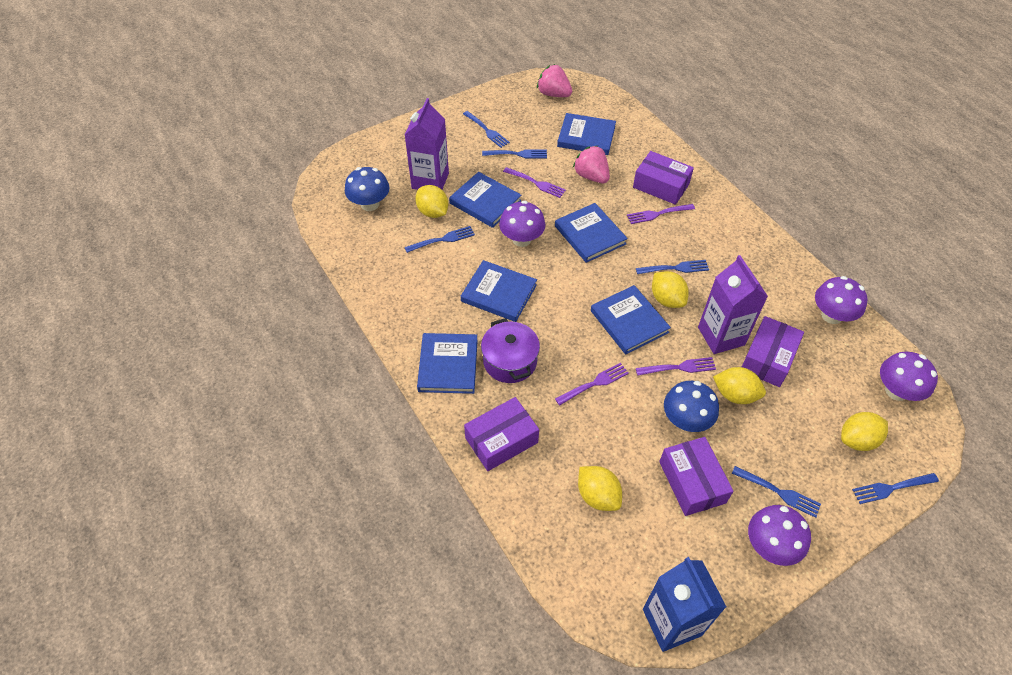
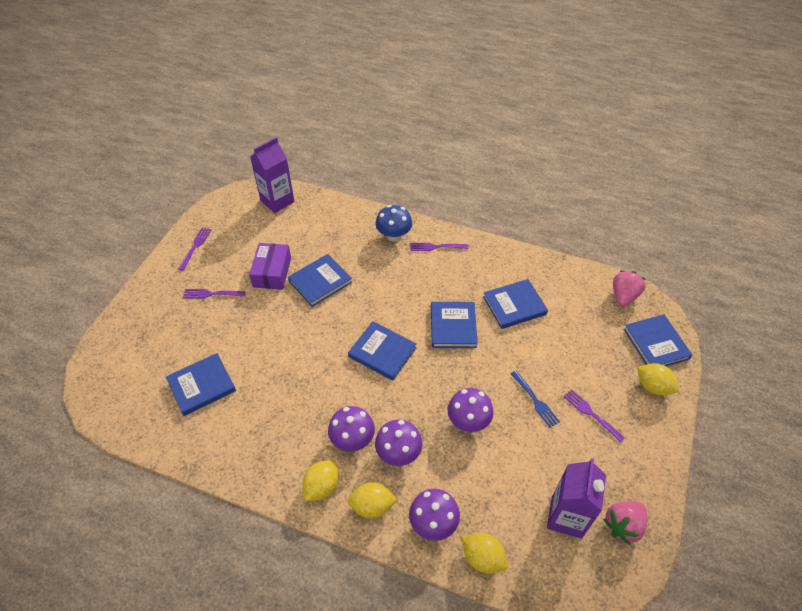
blue carton: 1 -> 0
blue fork: 6 -> 1
blue mushroom: 2 -> 1
purple box: 4 -> 1
purple pot: 1 -> 0
yellow lemon: 5 -> 4

